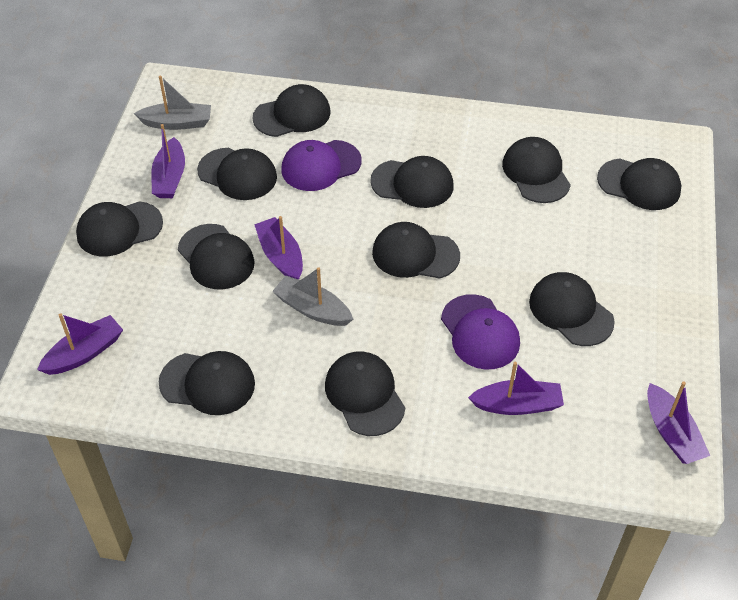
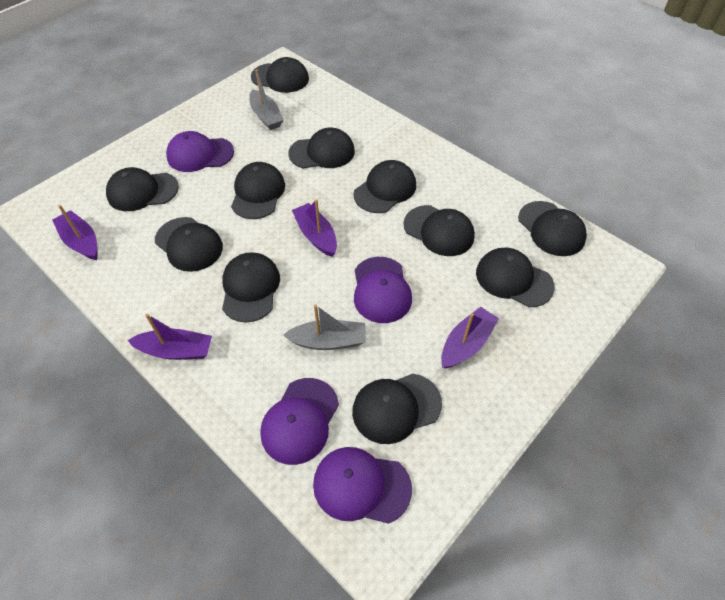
purple boat: 5 -> 4
purple cap: 2 -> 4

